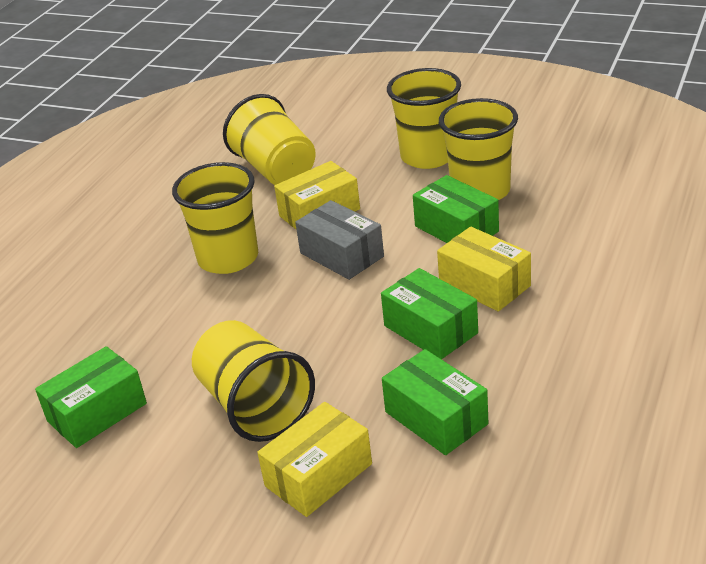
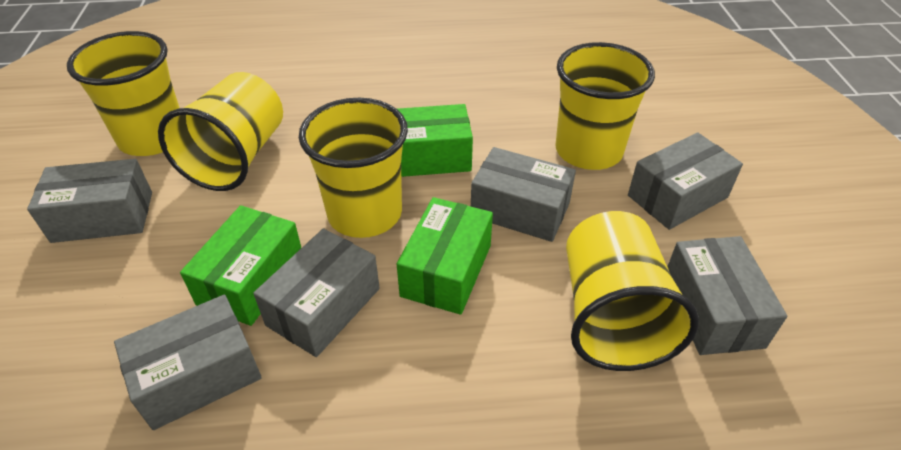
green box: 4 -> 3
grey box: 1 -> 6
yellow box: 3 -> 0

